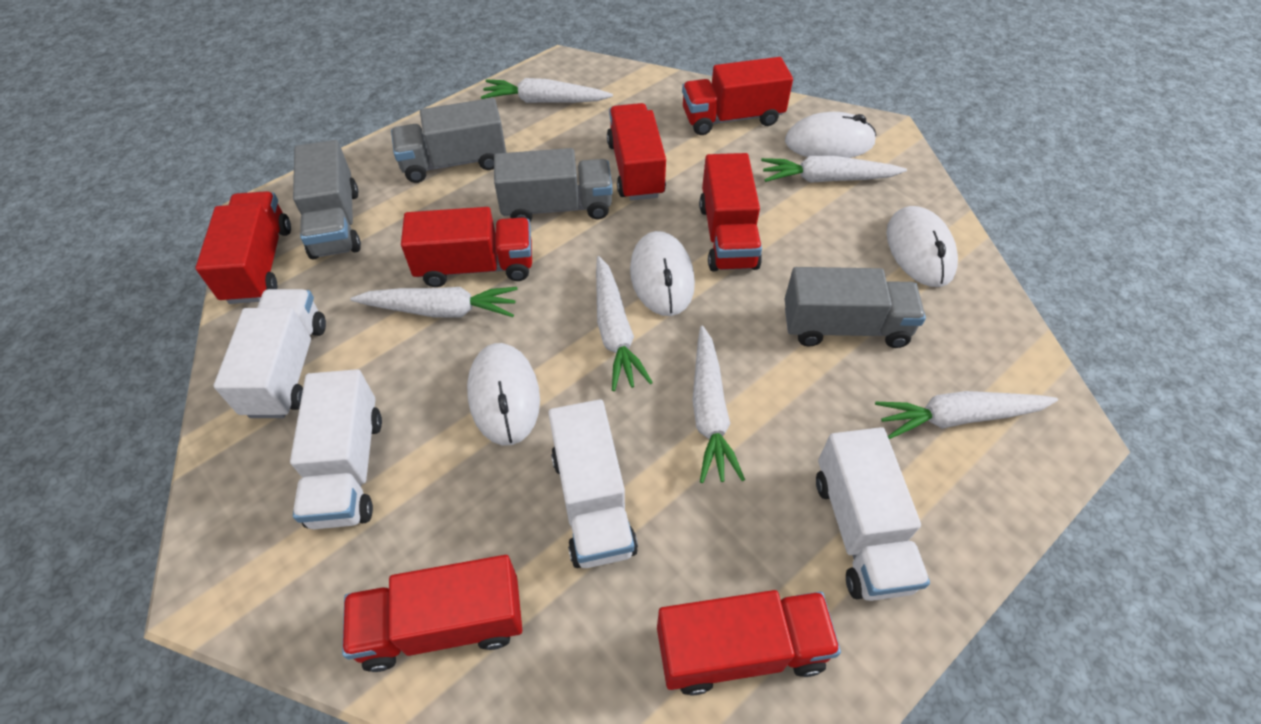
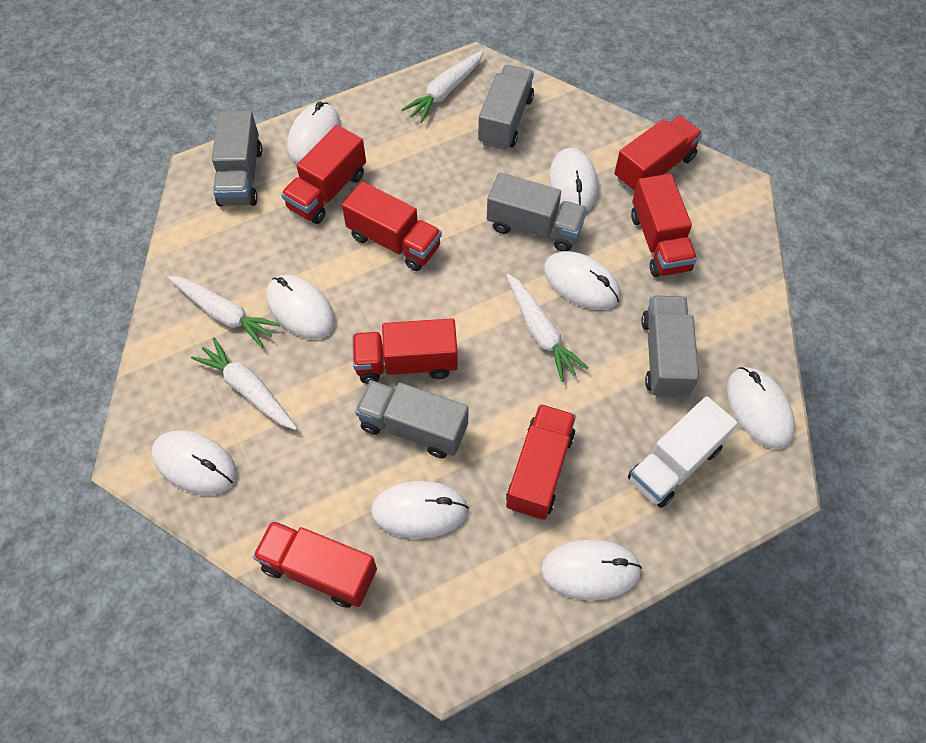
grey truck: 4 -> 5
white carrot: 6 -> 4
white mouse: 4 -> 8
white truck: 4 -> 1

